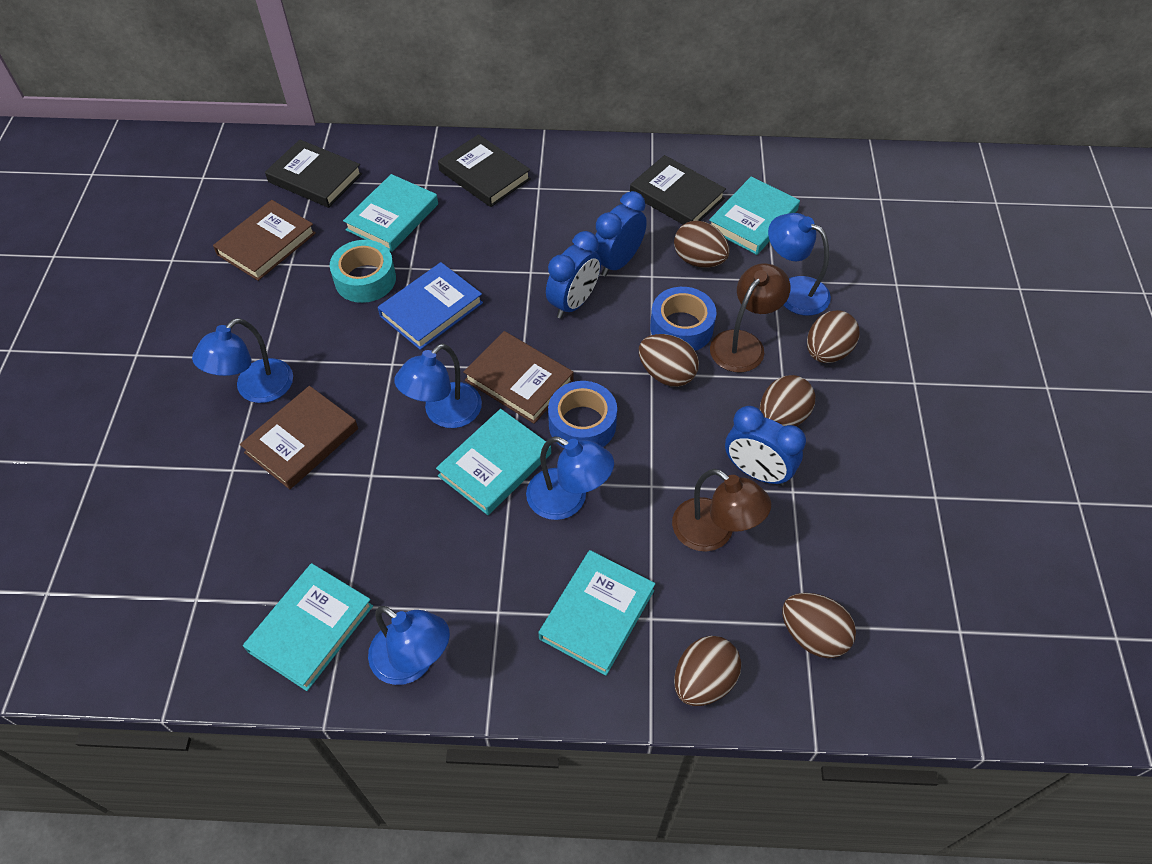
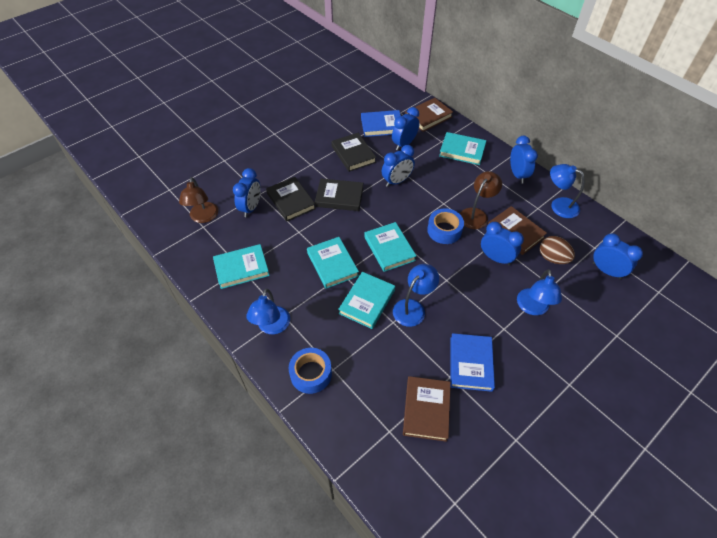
blue book: 1 -> 2
blue clock: 3 -> 6
blue lamp: 5 -> 4
brown egg: 6 -> 1
turquoise tape: 1 -> 0

